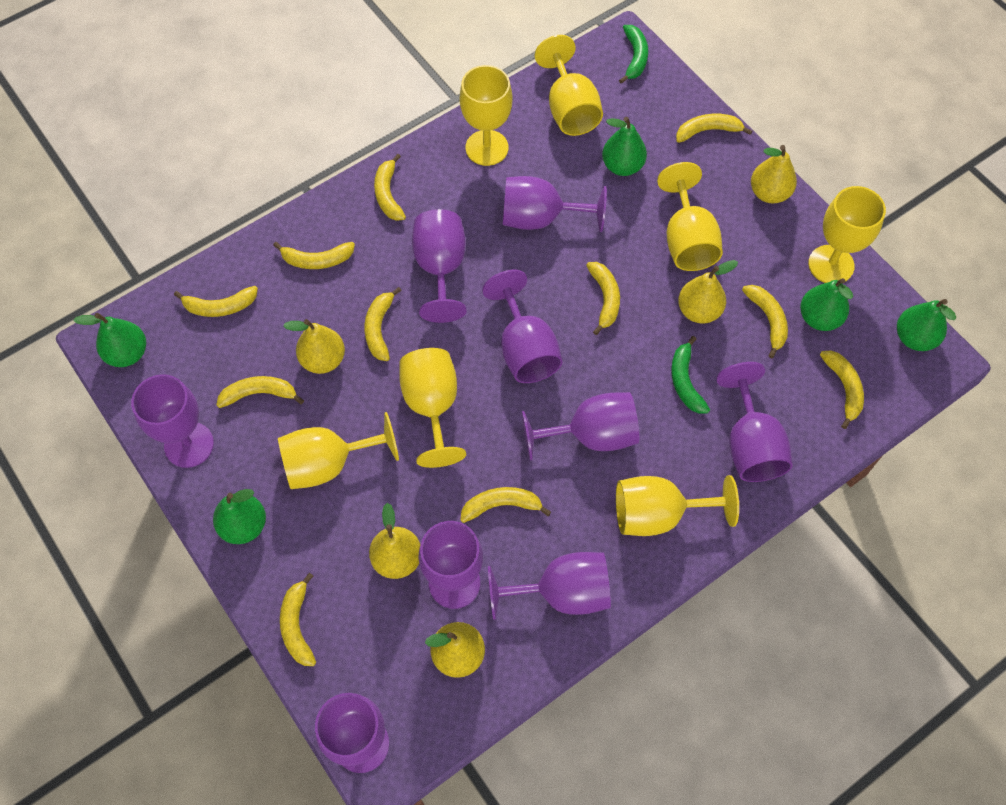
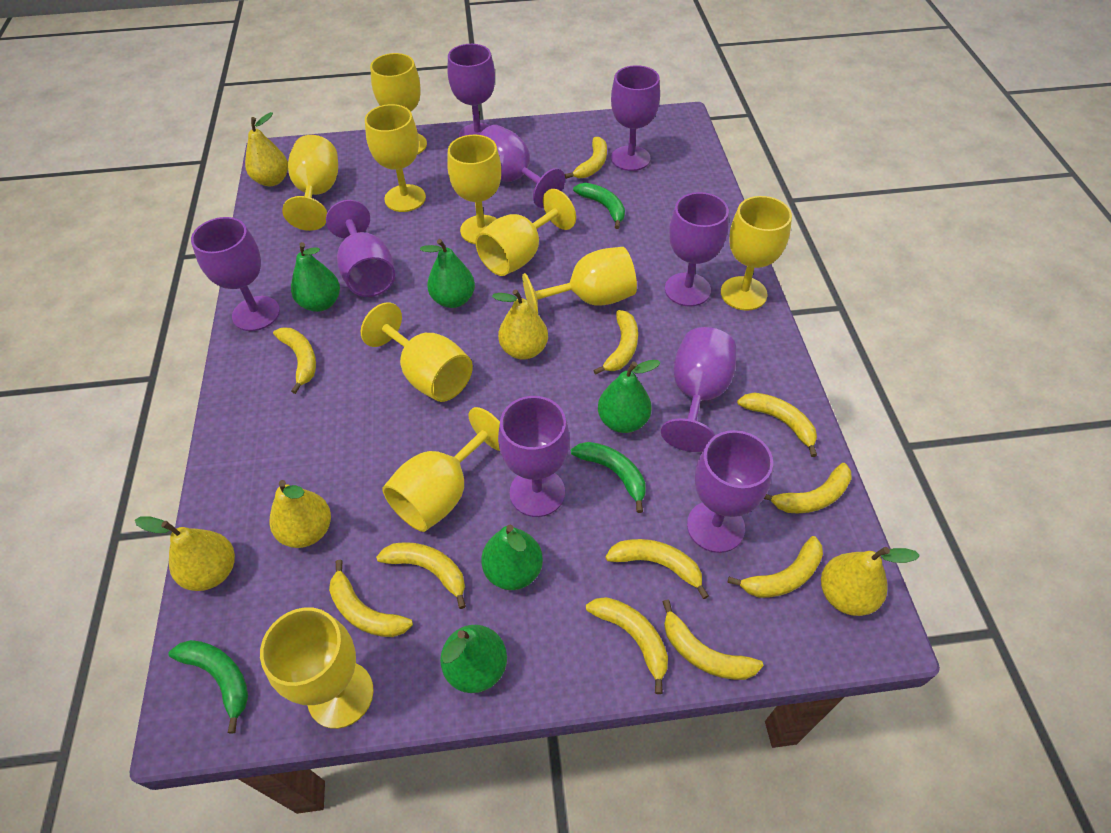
green banana: 2 -> 3
yellow goblet: 7 -> 10

